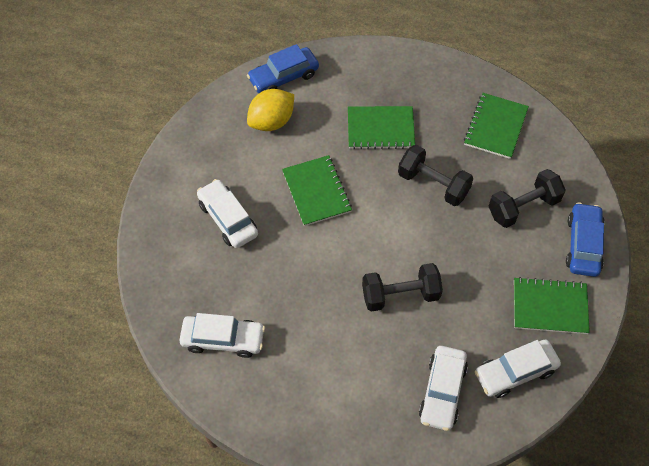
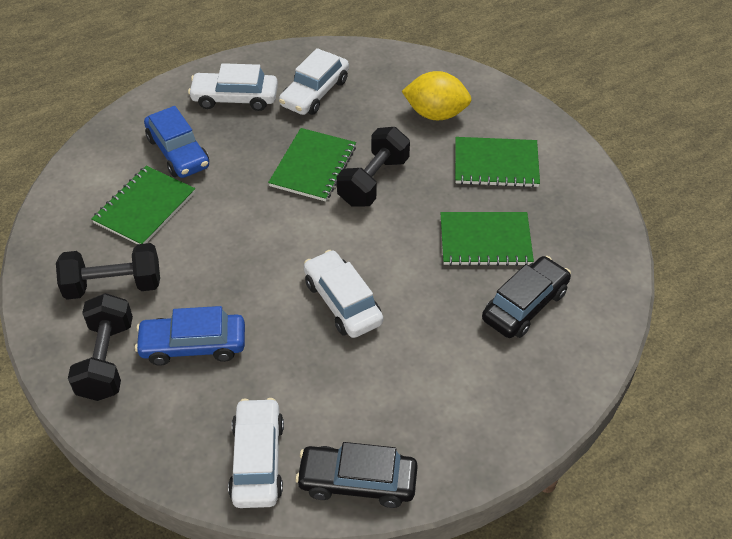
black car: 0 -> 2

